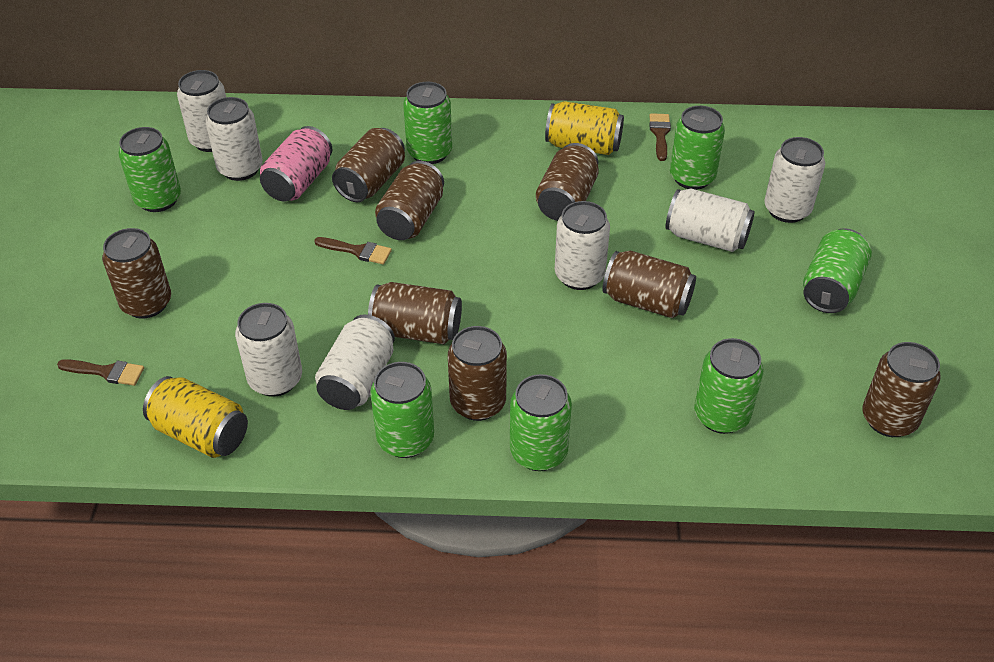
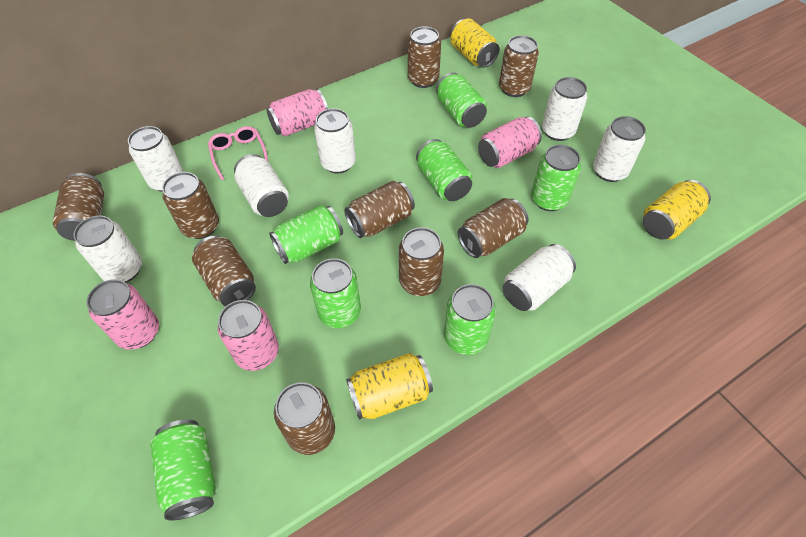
brown brush: 3 -> 0
brown can: 8 -> 9
pink can: 1 -> 4
pink glasses: 0 -> 1
yellow can: 2 -> 3

